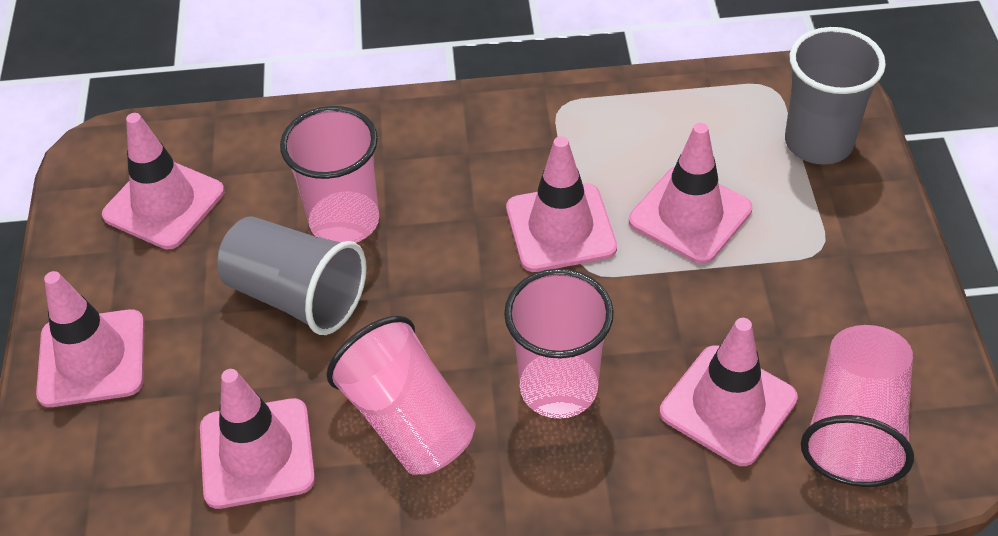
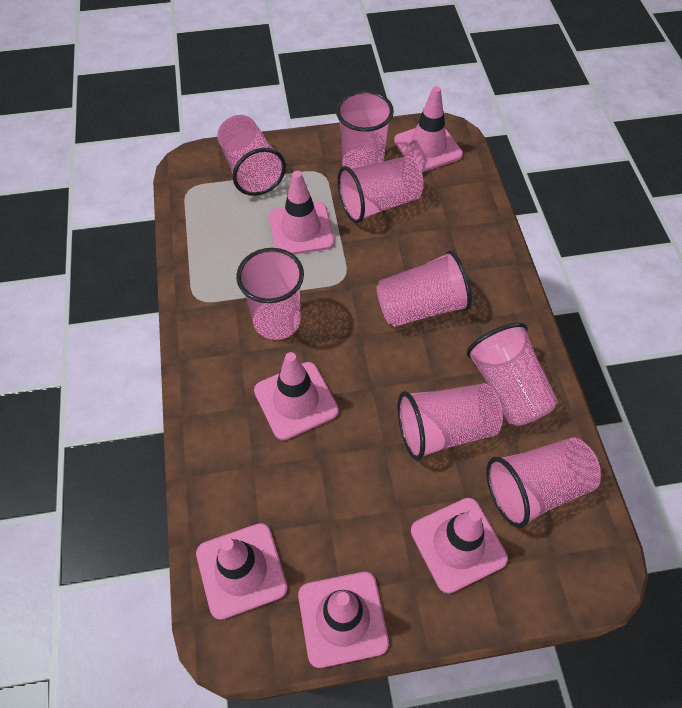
grey cup: 2 -> 0
pink cup: 4 -> 8

